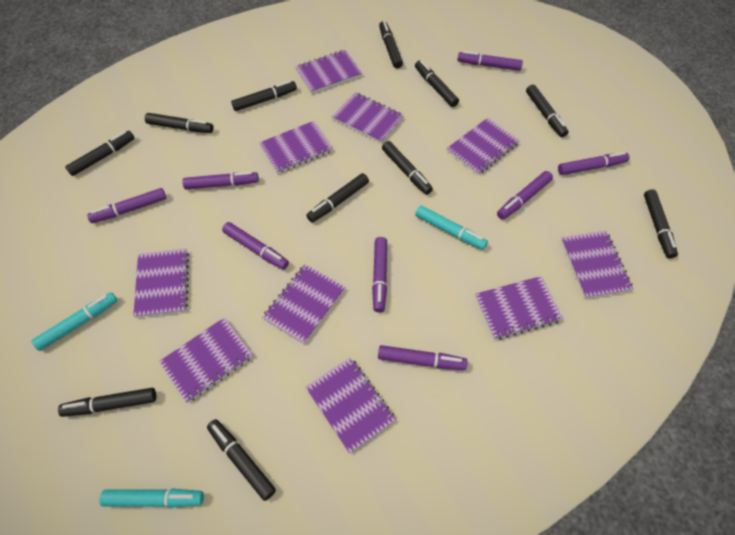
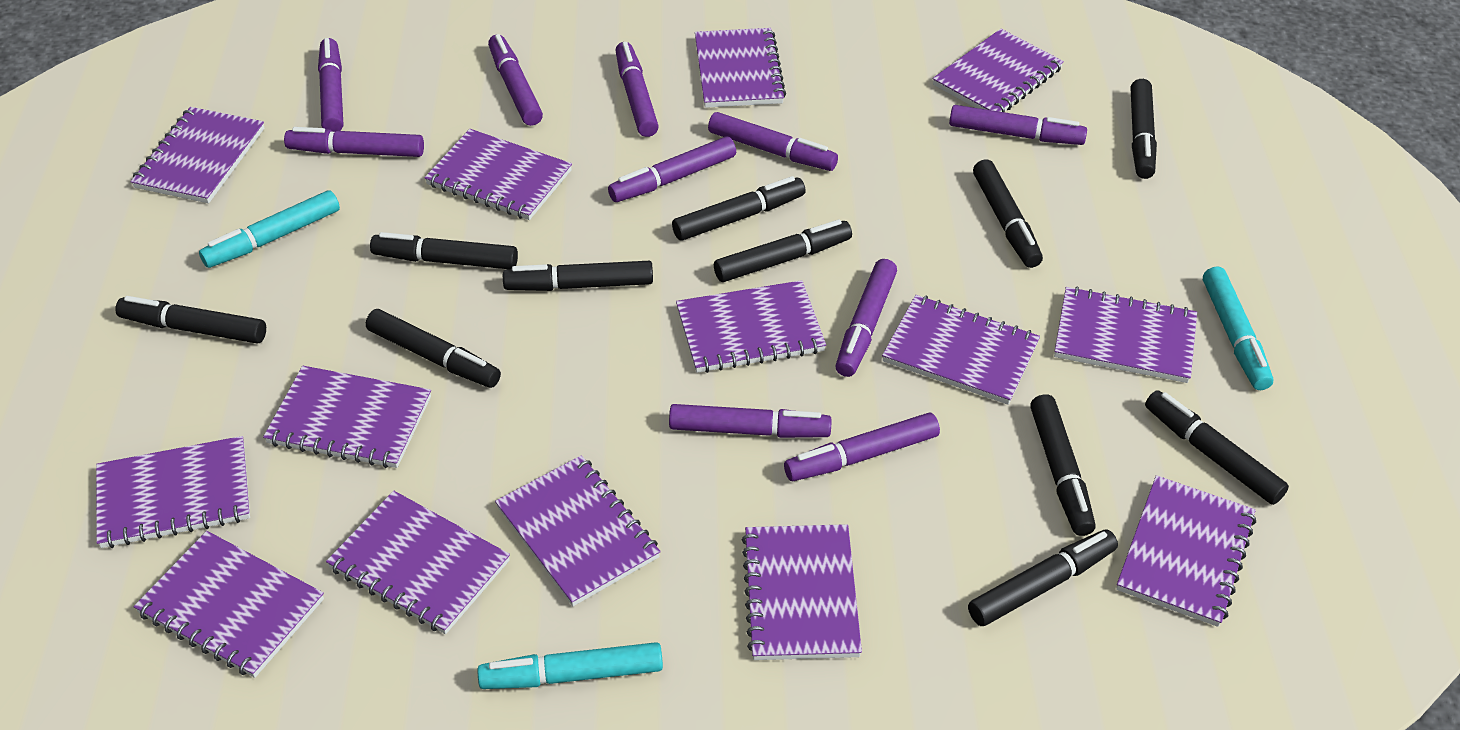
purple marker: 8 -> 10
purple notebook: 10 -> 14

